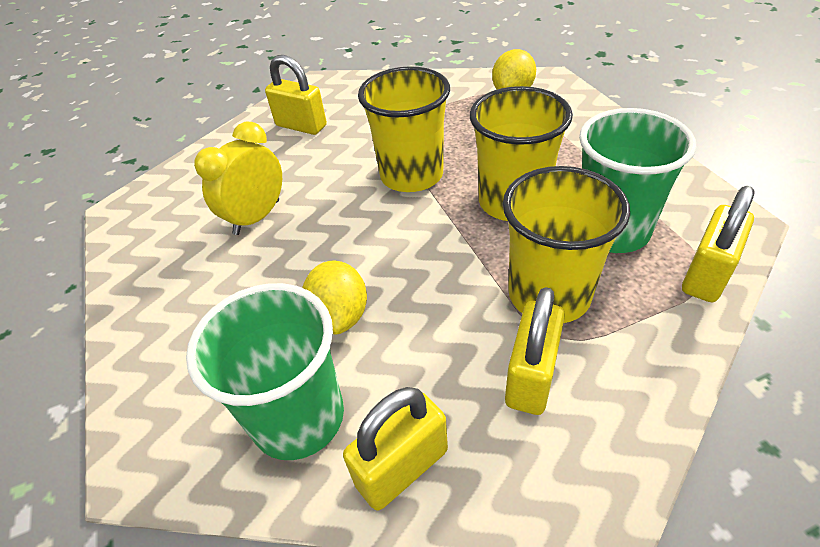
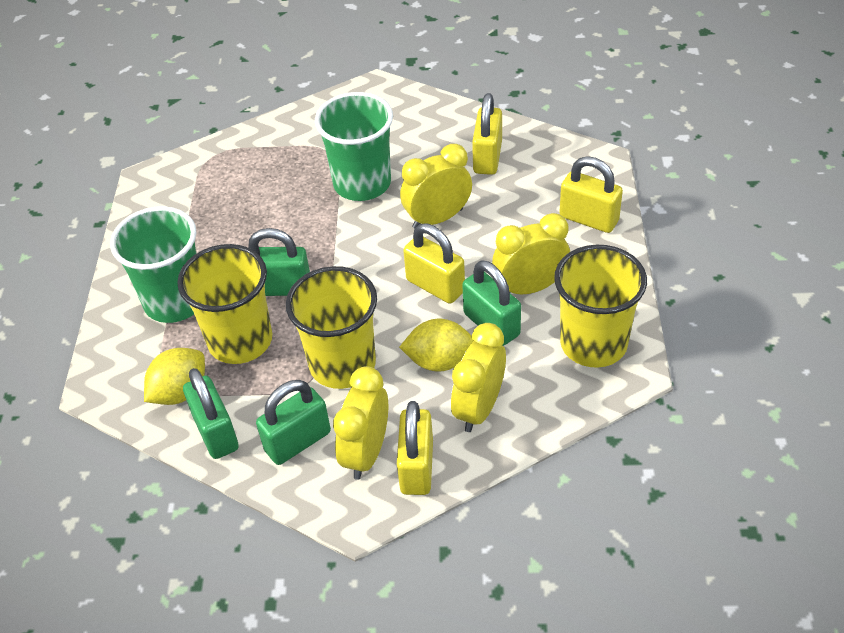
green padlock: 0 -> 4
yellow clock: 1 -> 4

